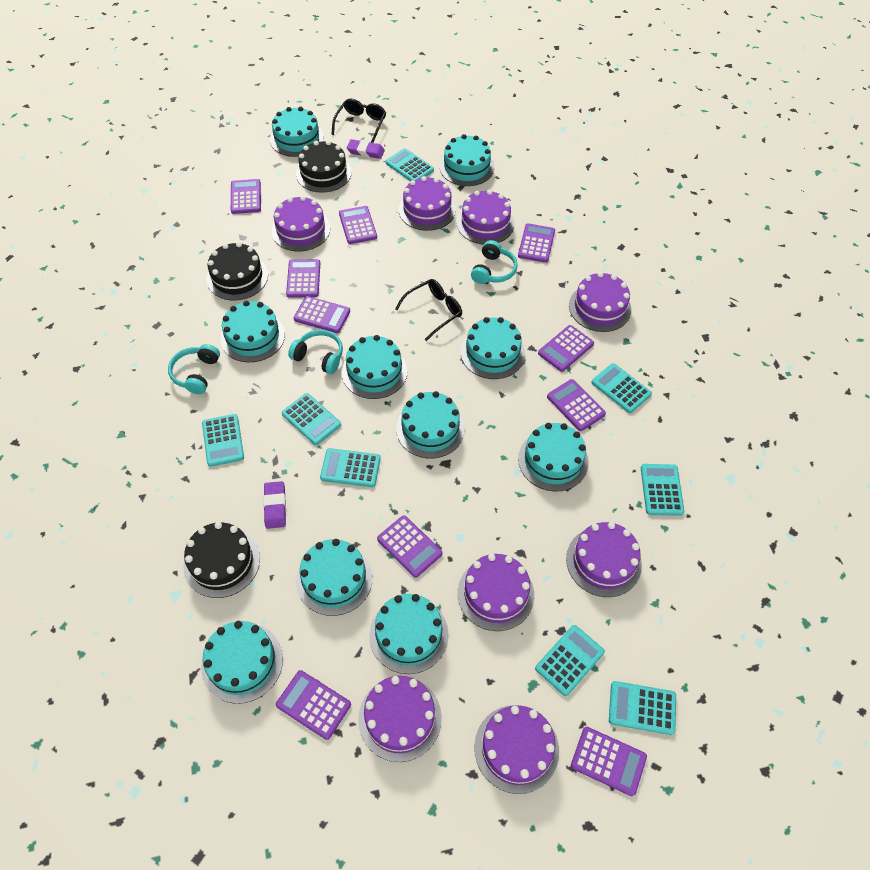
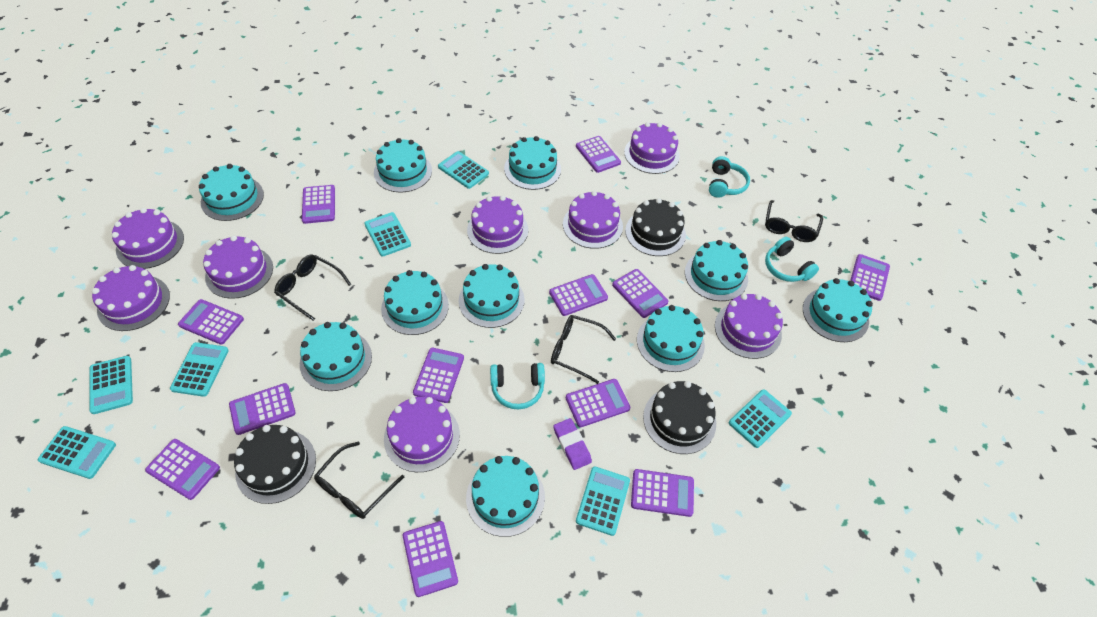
black glasses: 2 -> 4
purple calculator: 10 -> 12
purple eraser: 2 -> 1
turquoise calculator: 8 -> 7

